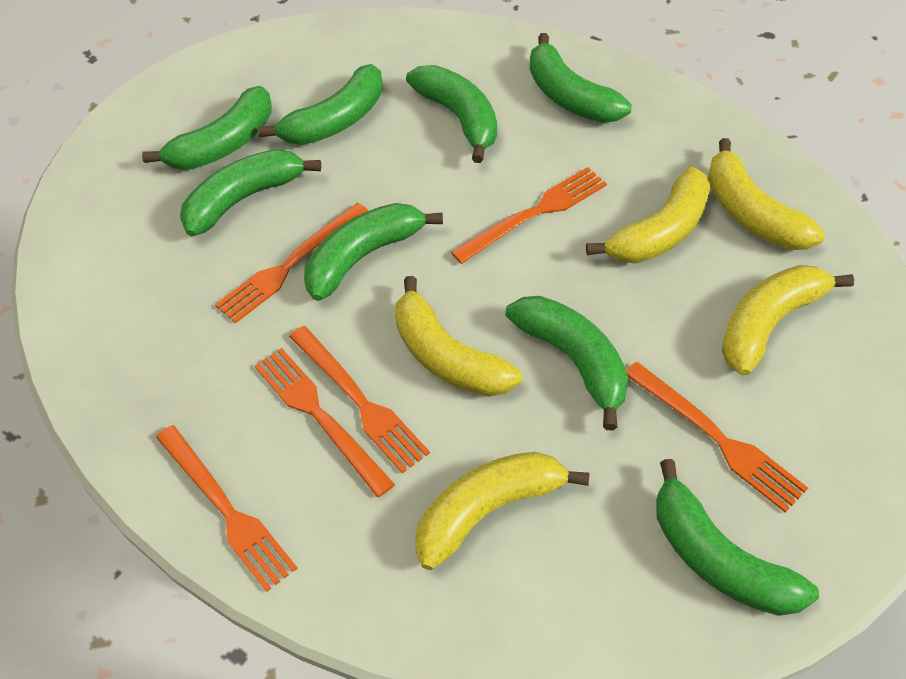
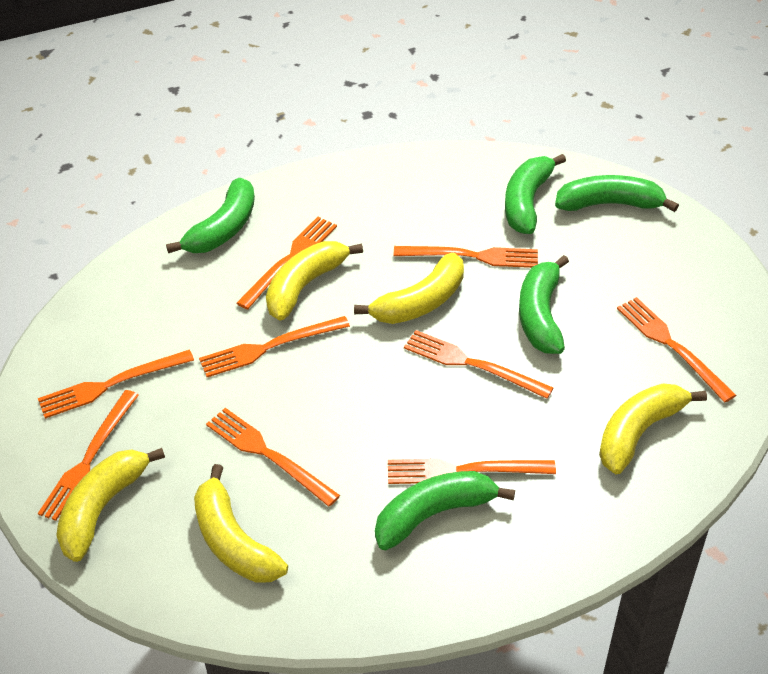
green banana: 8 -> 5
orange fork: 6 -> 9

